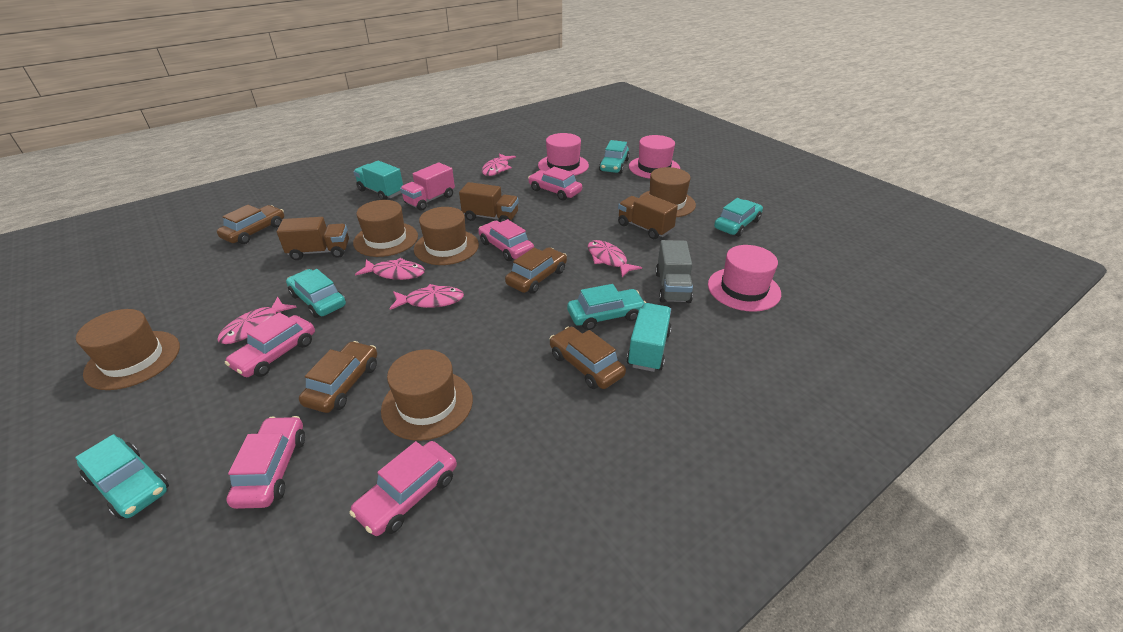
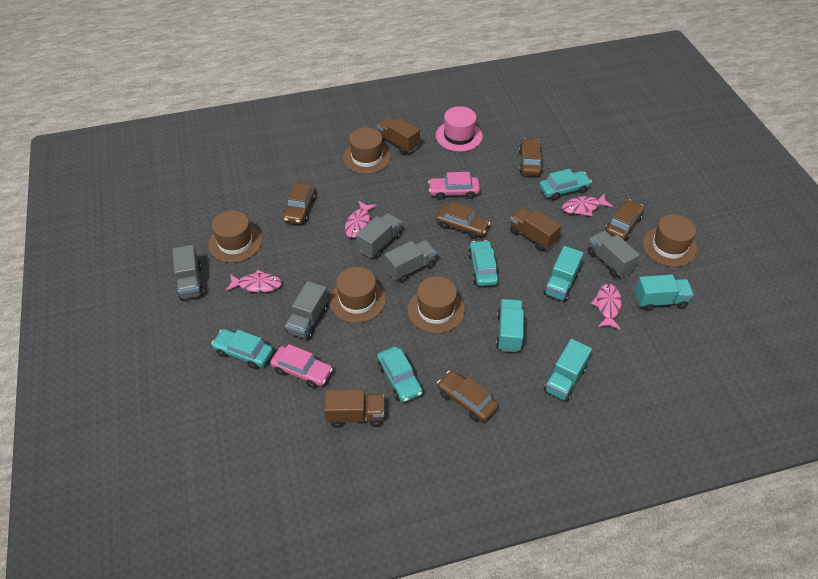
brown car: 4 -> 5
grey truck: 1 -> 5
pink car: 5 -> 2
pink fish: 5 -> 4
pink hat: 3 -> 1
pink truck: 1 -> 0
turquoise car: 5 -> 4
turquoise truck: 2 -> 4

